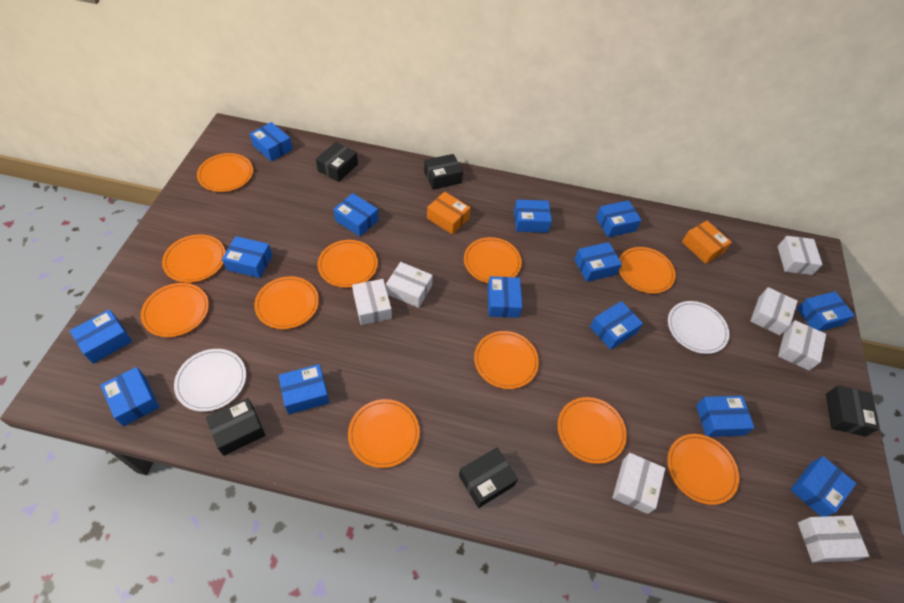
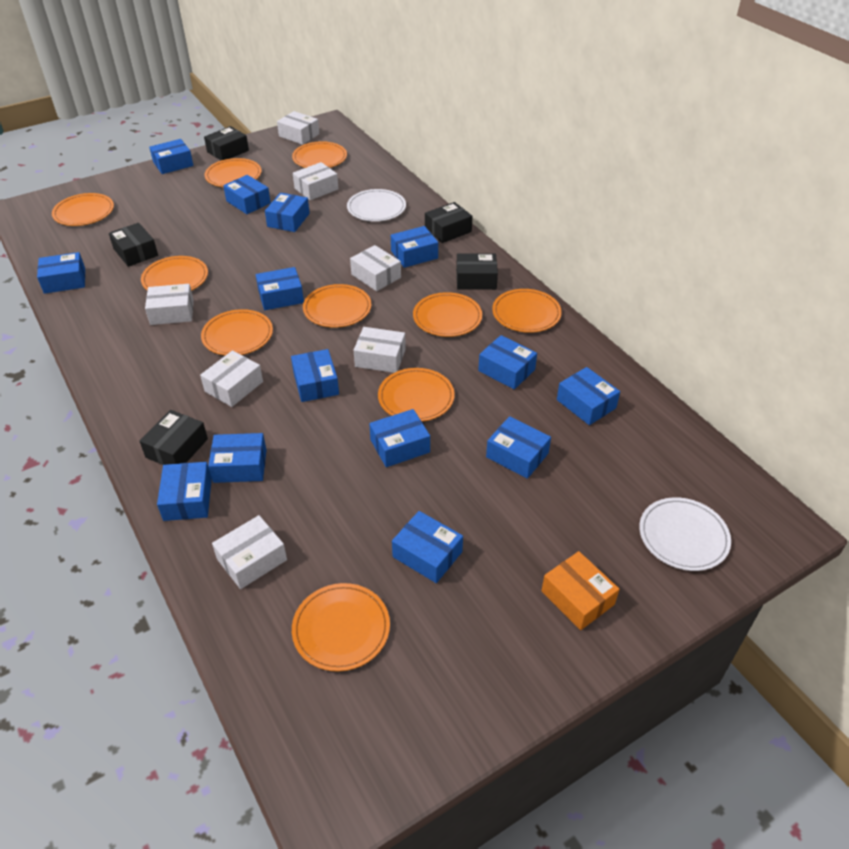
orange box: 2 -> 1
orange plate: 11 -> 10

